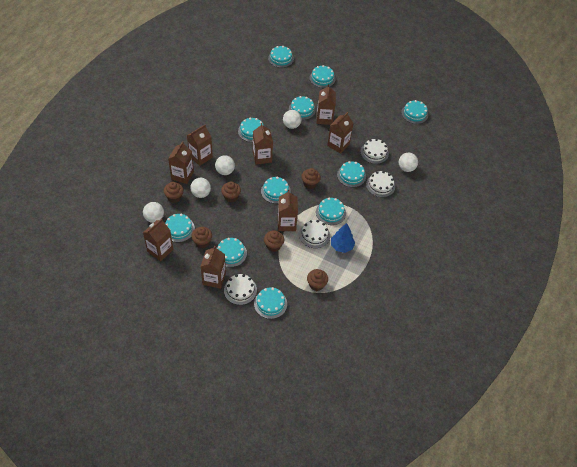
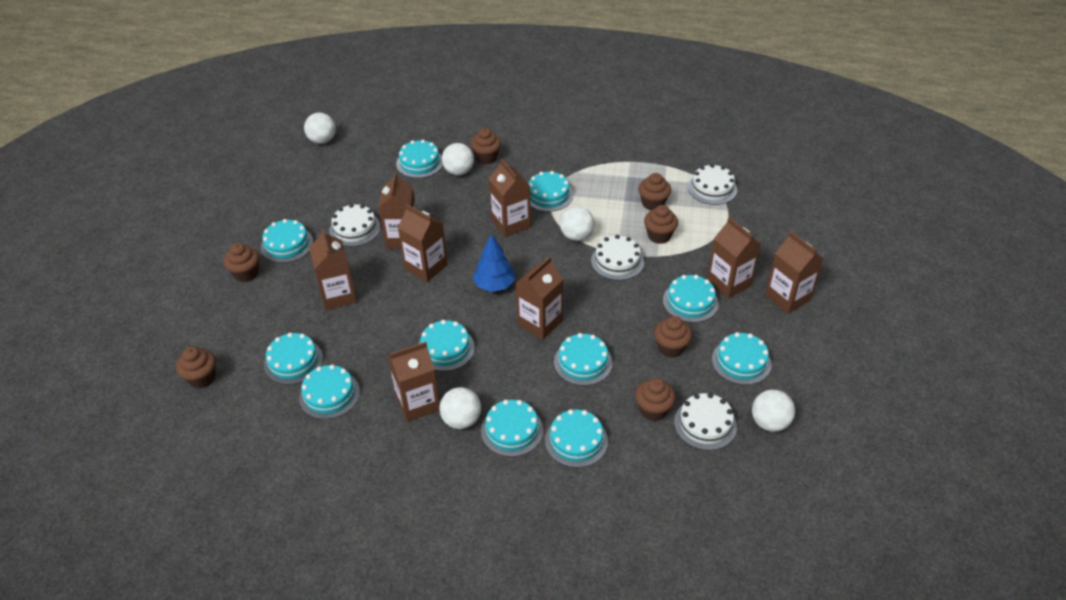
brown cupcake: 6 -> 7

